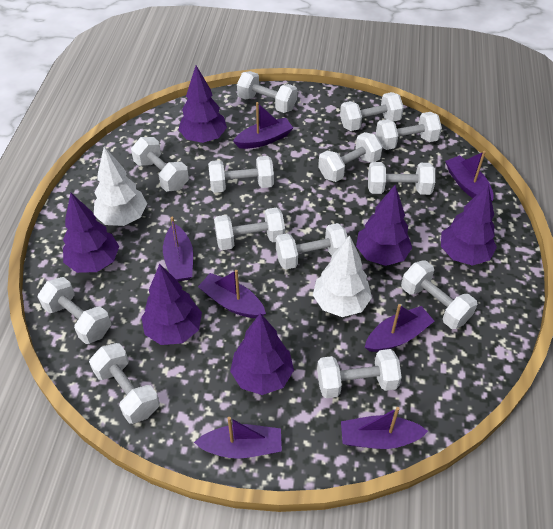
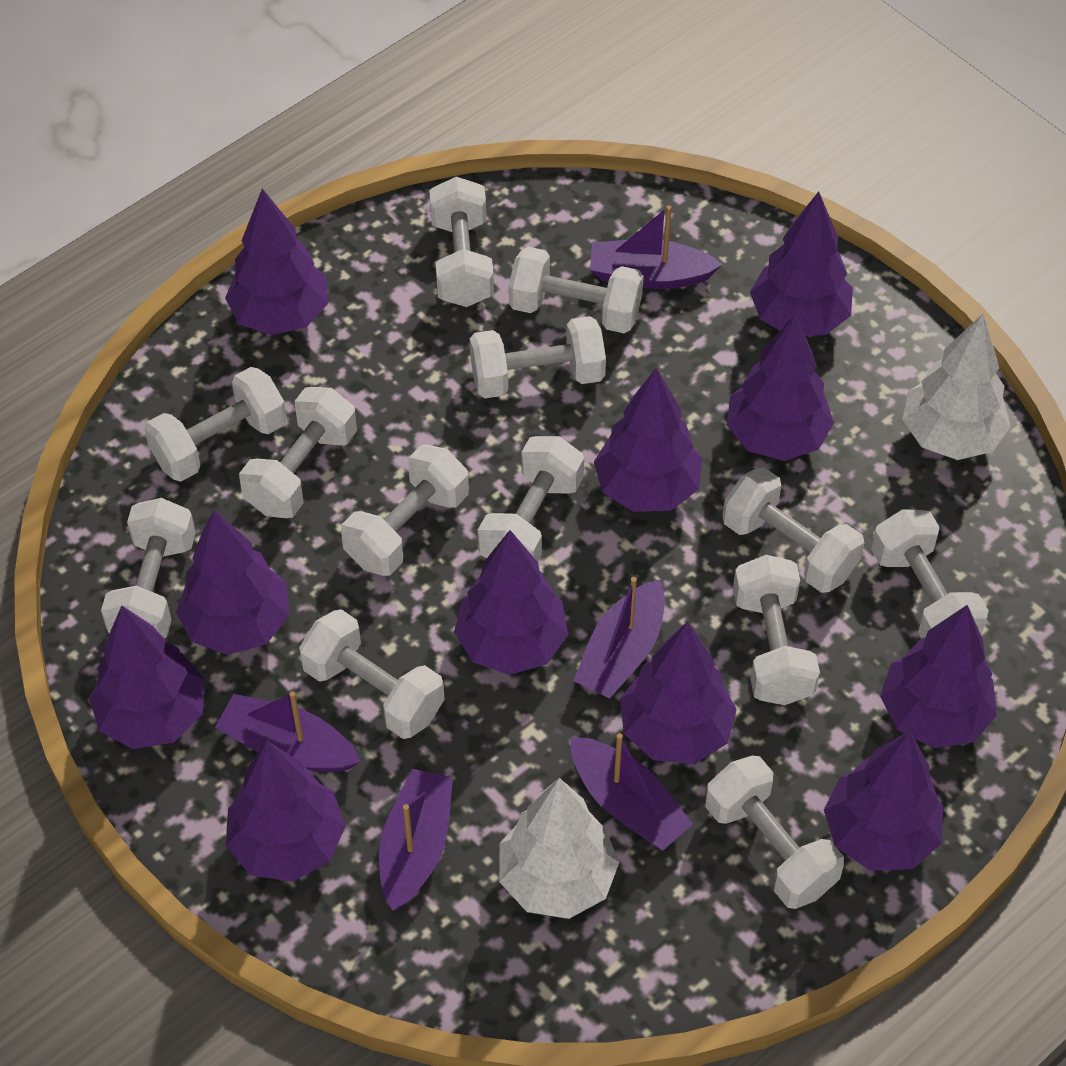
purple boat: 7 -> 5
purple tree: 6 -> 11

